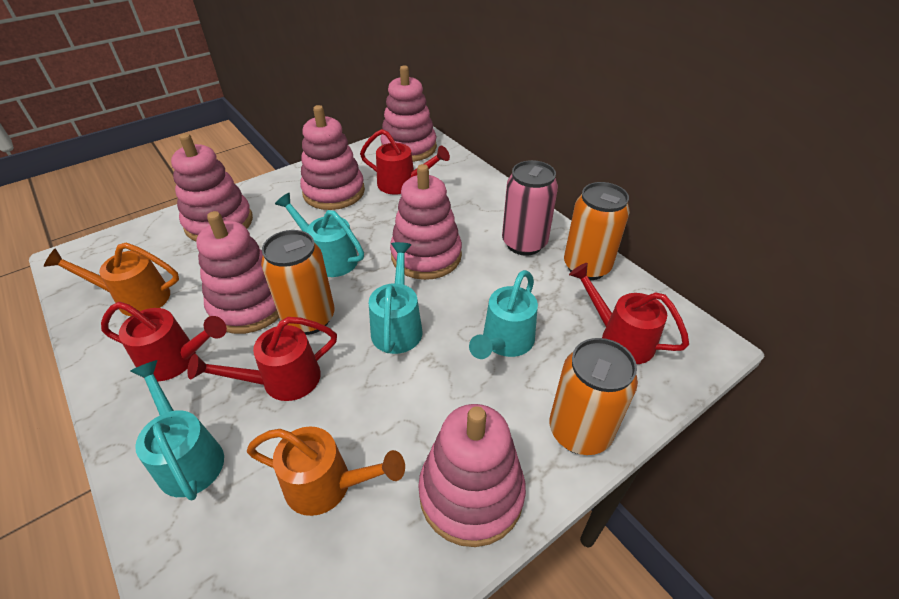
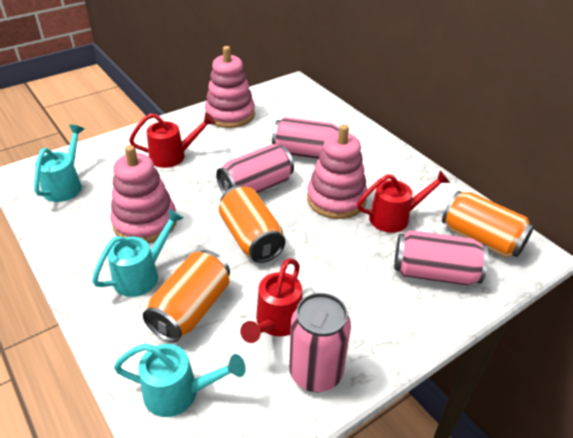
orange watering can: 2 -> 0
pink can: 1 -> 4
pink stacking toy: 6 -> 3
red watering can: 4 -> 3
turquoise watering can: 4 -> 3

